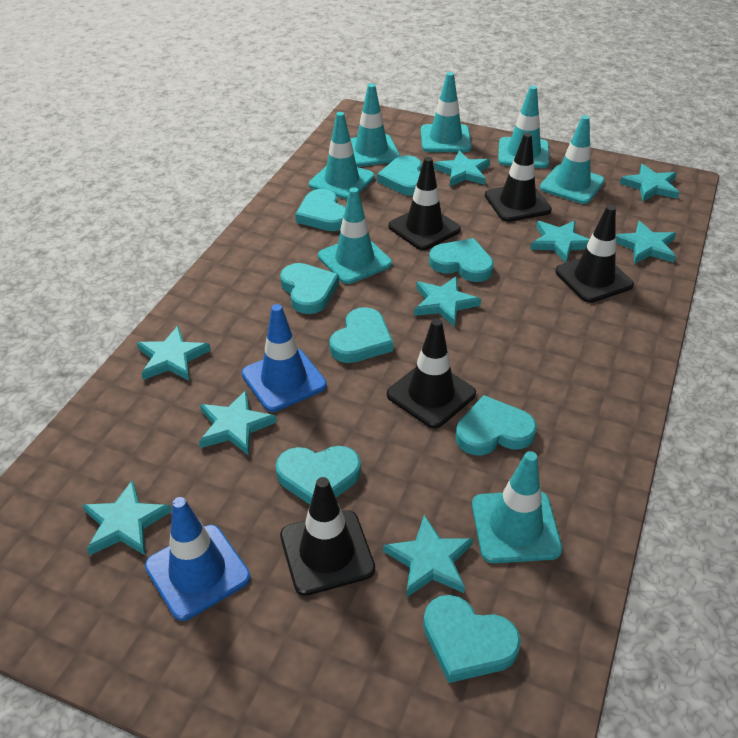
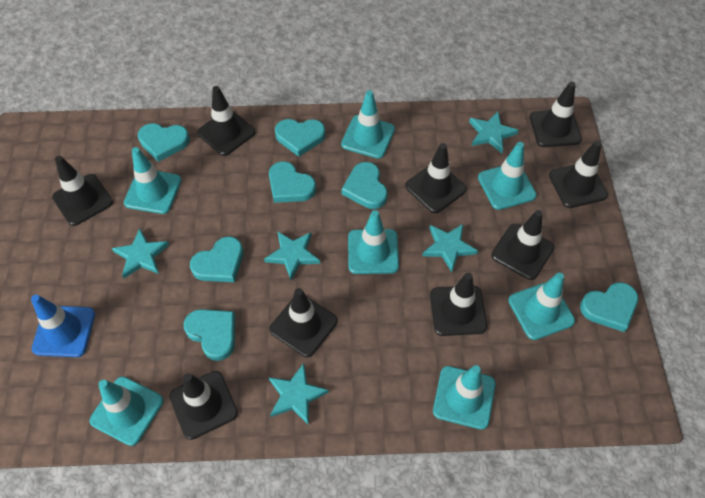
black traffic cone: 5 -> 9
blue traffic cone: 2 -> 1
turquoise heart: 8 -> 7
turquoise star: 9 -> 5

